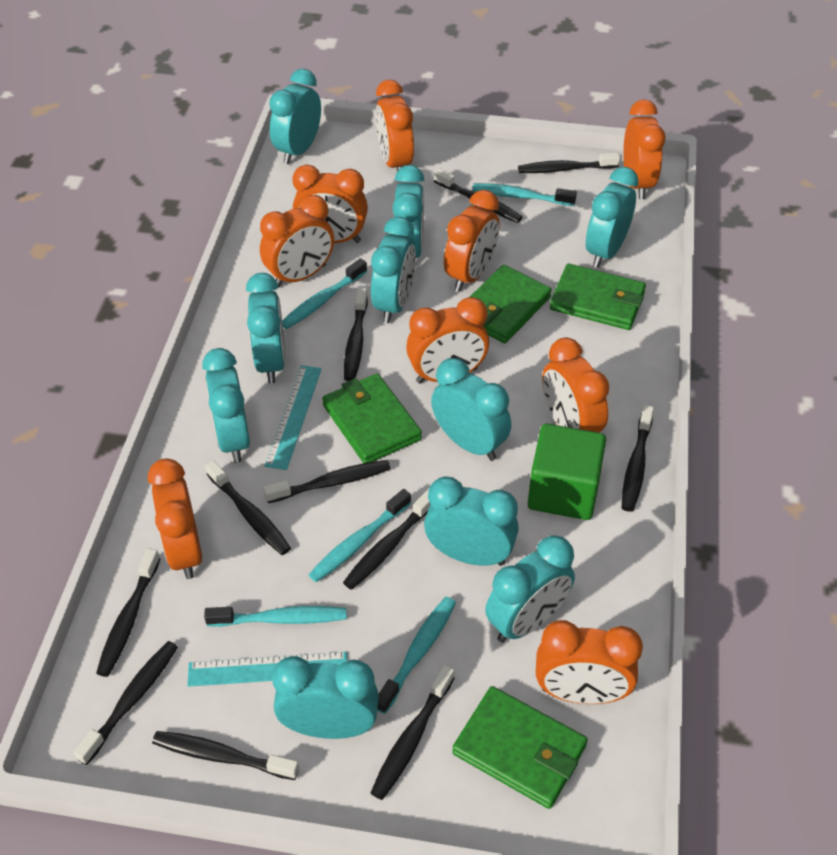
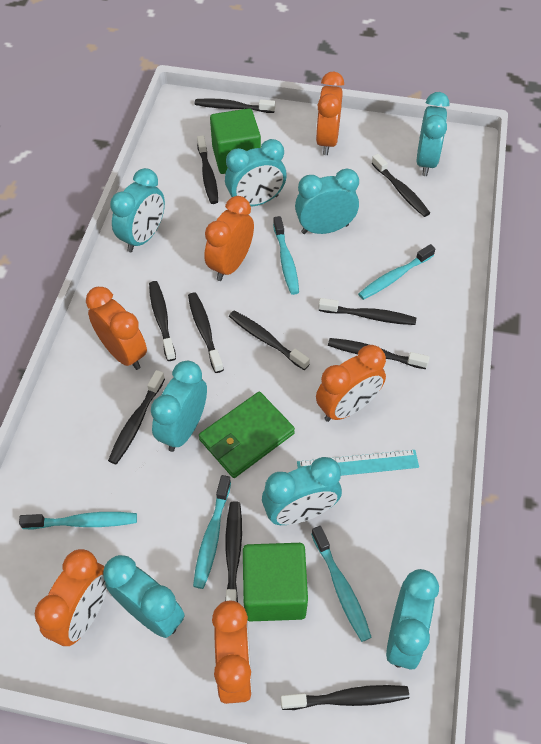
green cube: 1 -> 2
green wallet: 4 -> 1
orange clock: 9 -> 6
turquoise clock: 10 -> 8
turquoise ruler: 2 -> 1

